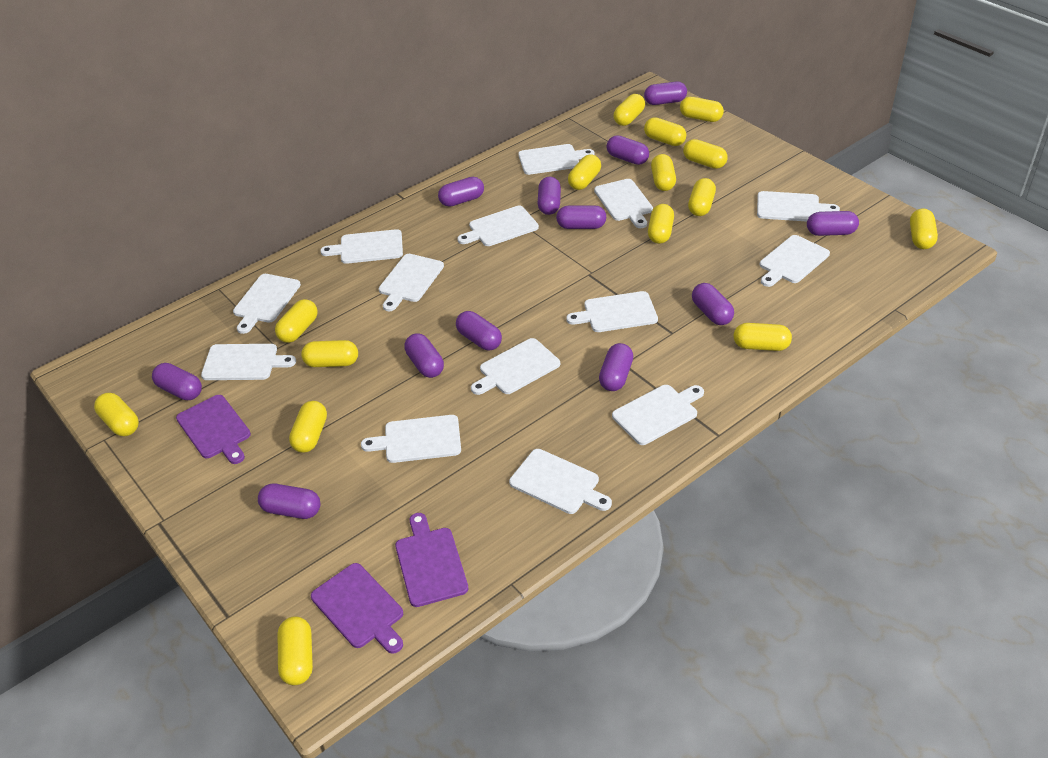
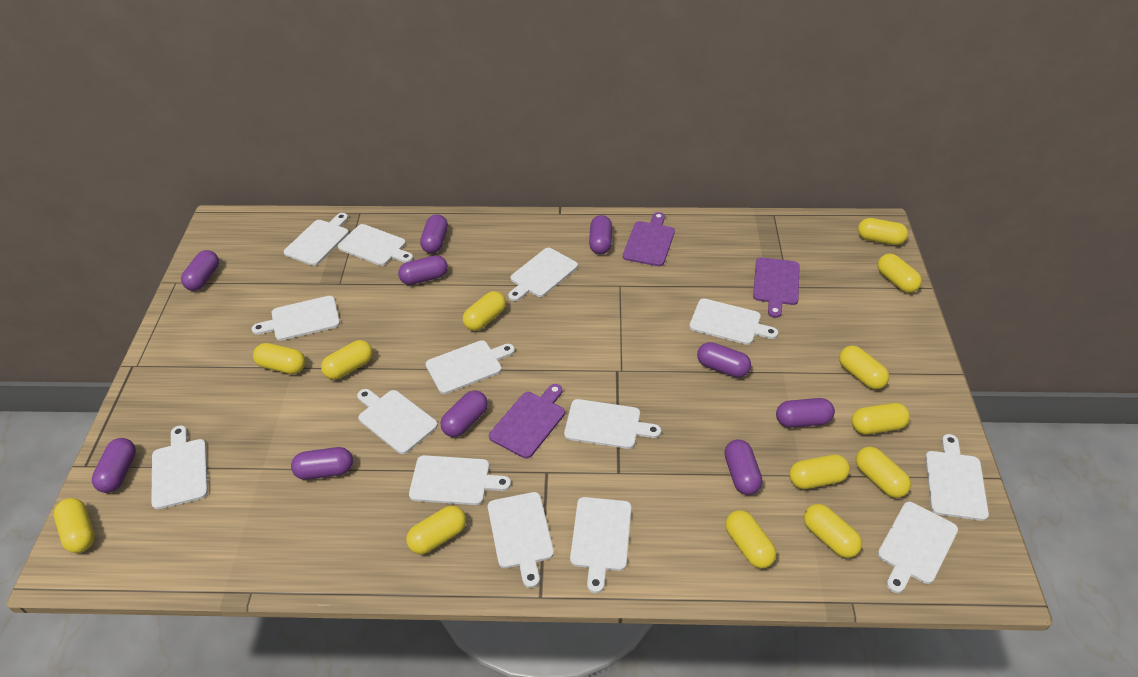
purple capsule: 12 -> 10
yellow capsule: 15 -> 13

